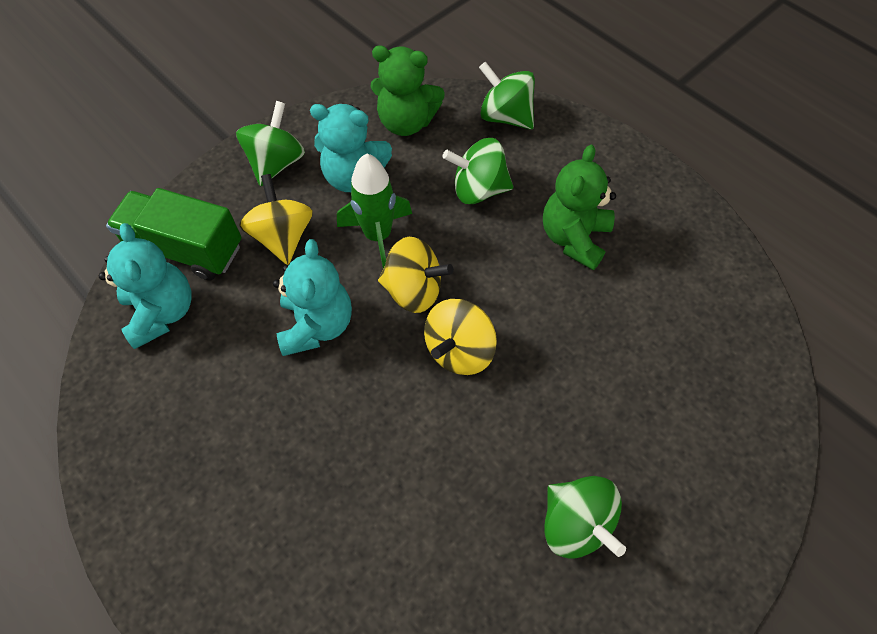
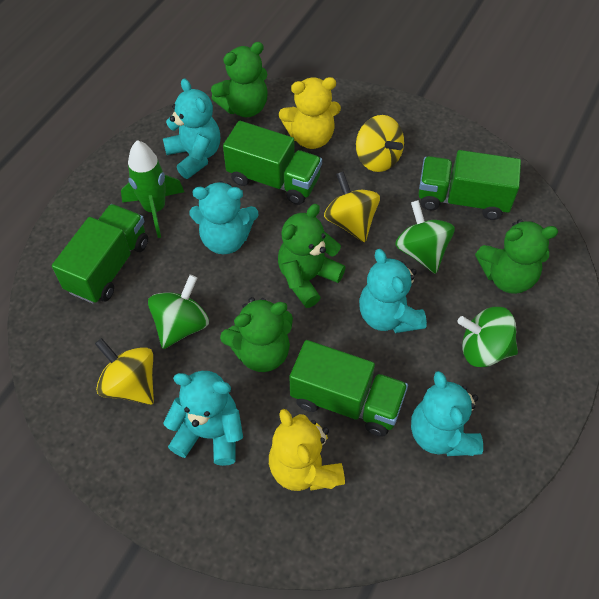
green spinning top: 4 -> 3
green teddy bear: 2 -> 4
green truck: 1 -> 4
turquoise teddy bear: 3 -> 5
yellow teddy bear: 0 -> 2

